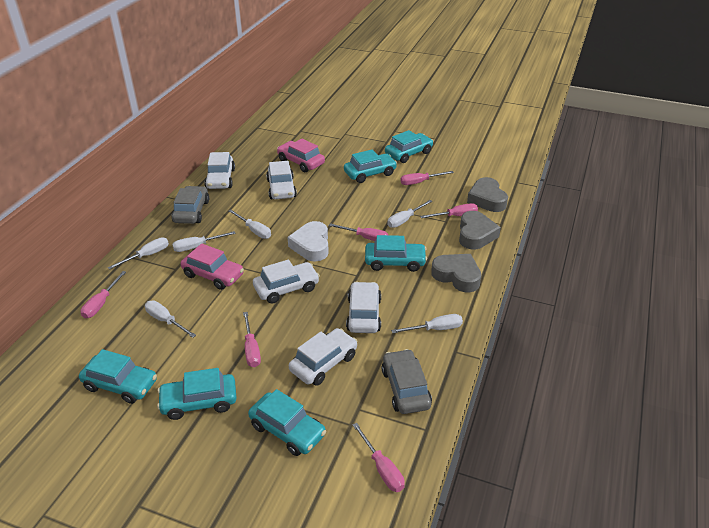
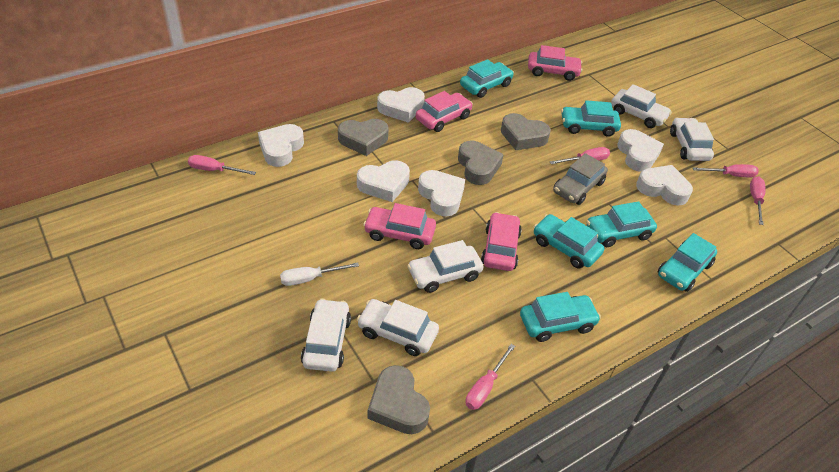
grey car: 2 -> 1
grey heart: 3 -> 4
pink car: 2 -> 4
pink screwdriver: 6 -> 5
white heart: 1 -> 6
white screwdriver: 6 -> 1

